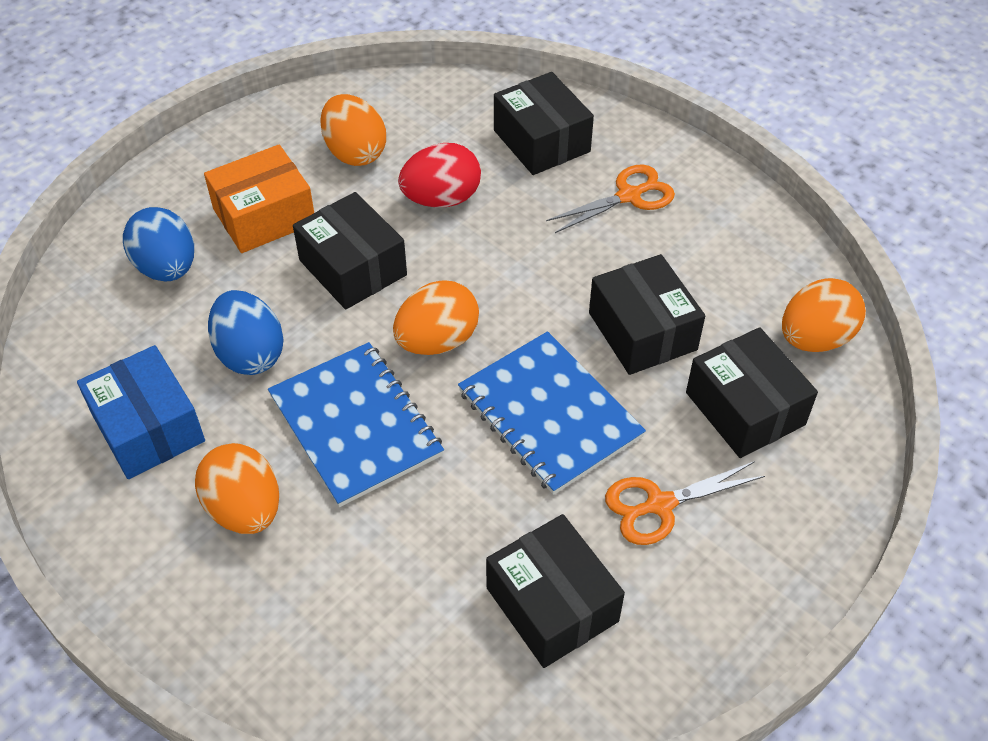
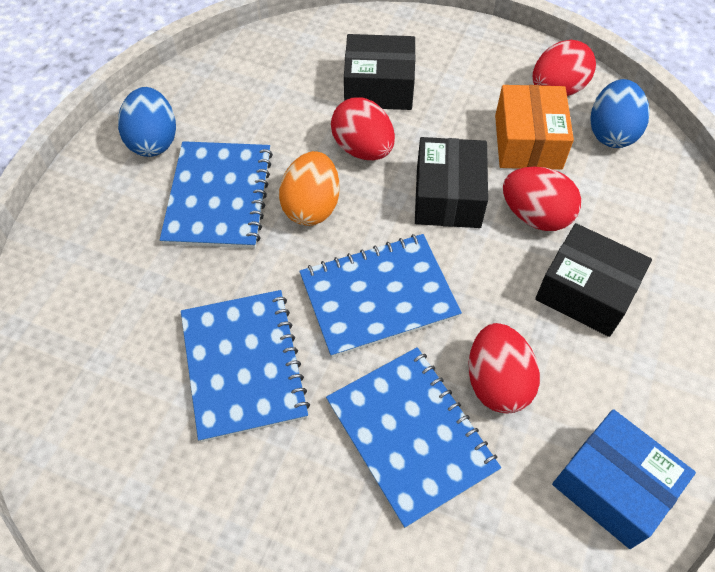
black box: 5 -> 3
blue notebook: 2 -> 4
orange egg: 4 -> 1
orange scissors: 2 -> 0
red egg: 1 -> 4

